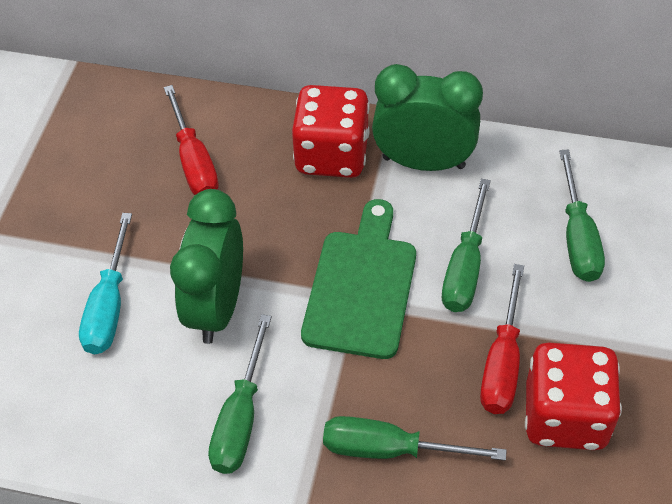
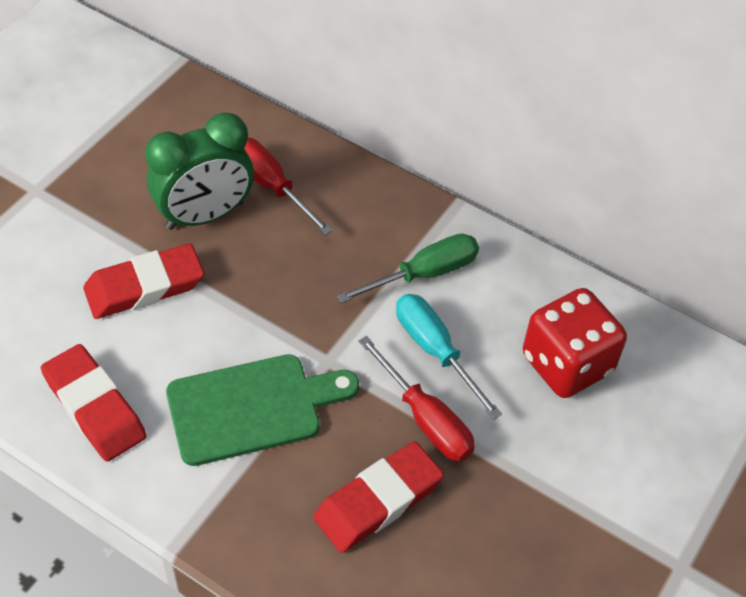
green clock: 2 -> 1
green screwdriver: 4 -> 1
red dice: 2 -> 1
red eraser: 0 -> 3

